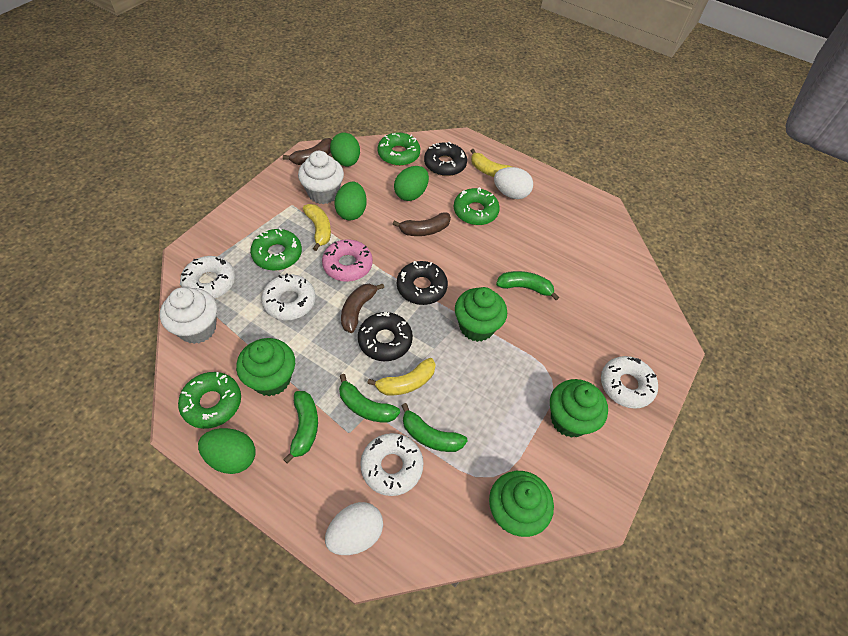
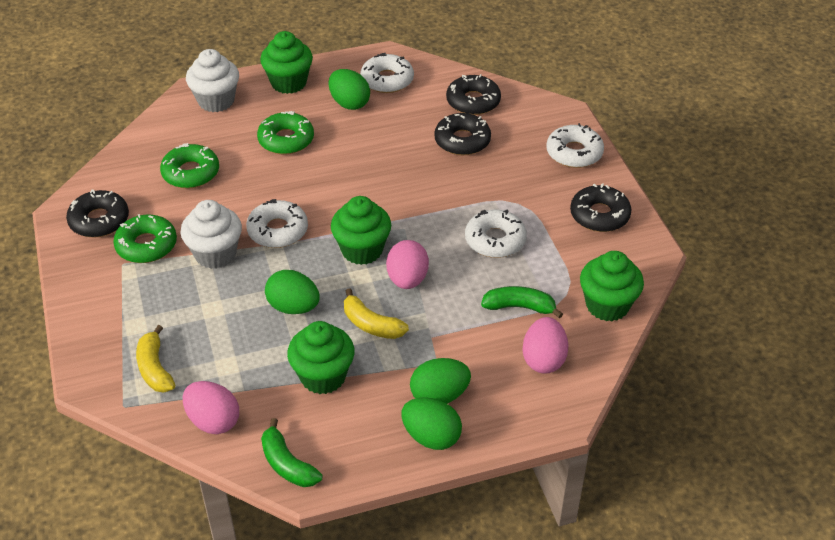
black donut: 3 -> 4
brown banana: 3 -> 0
green banana: 4 -> 2
green donut: 4 -> 3
pink donut: 1 -> 0
pink egg: 0 -> 3
white egg: 2 -> 0
yellow banana: 3 -> 2

